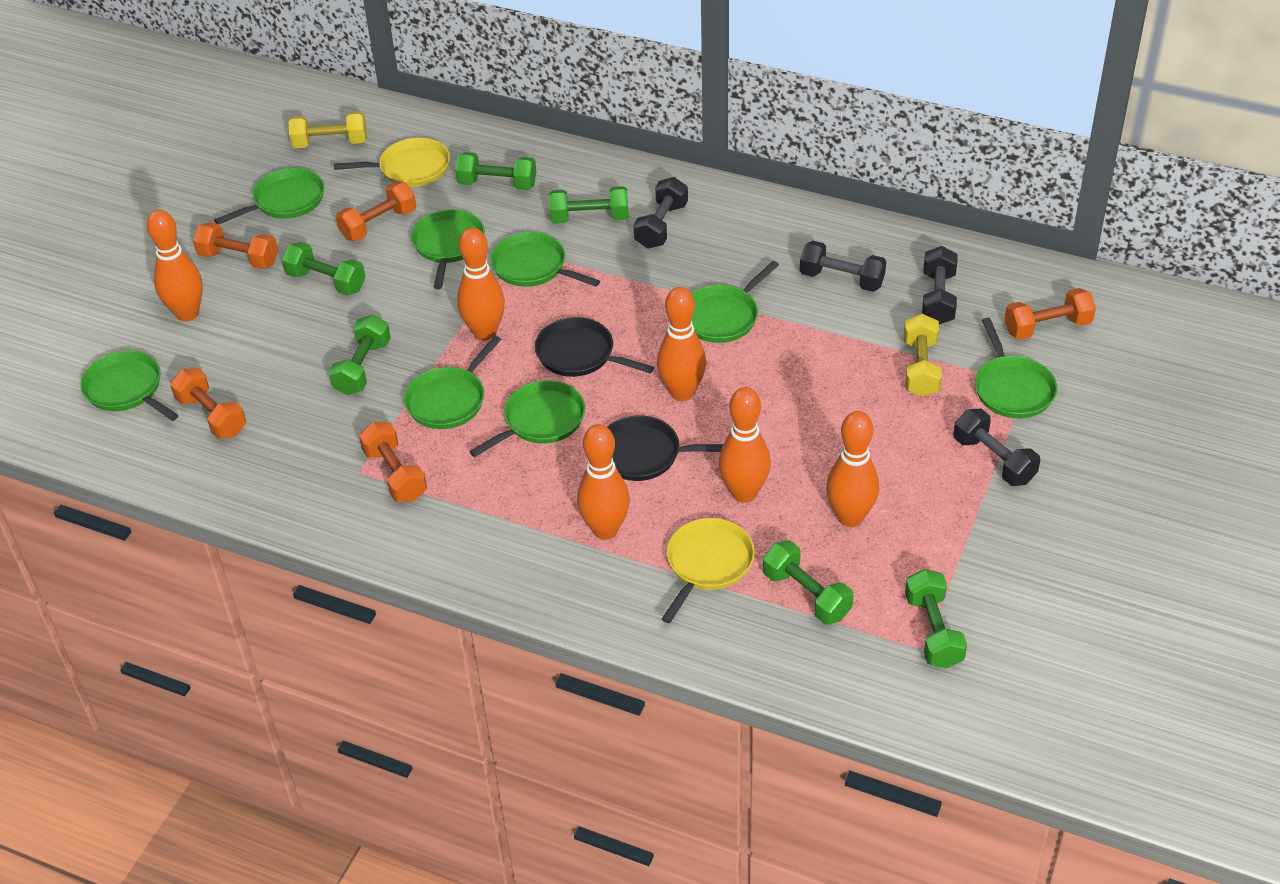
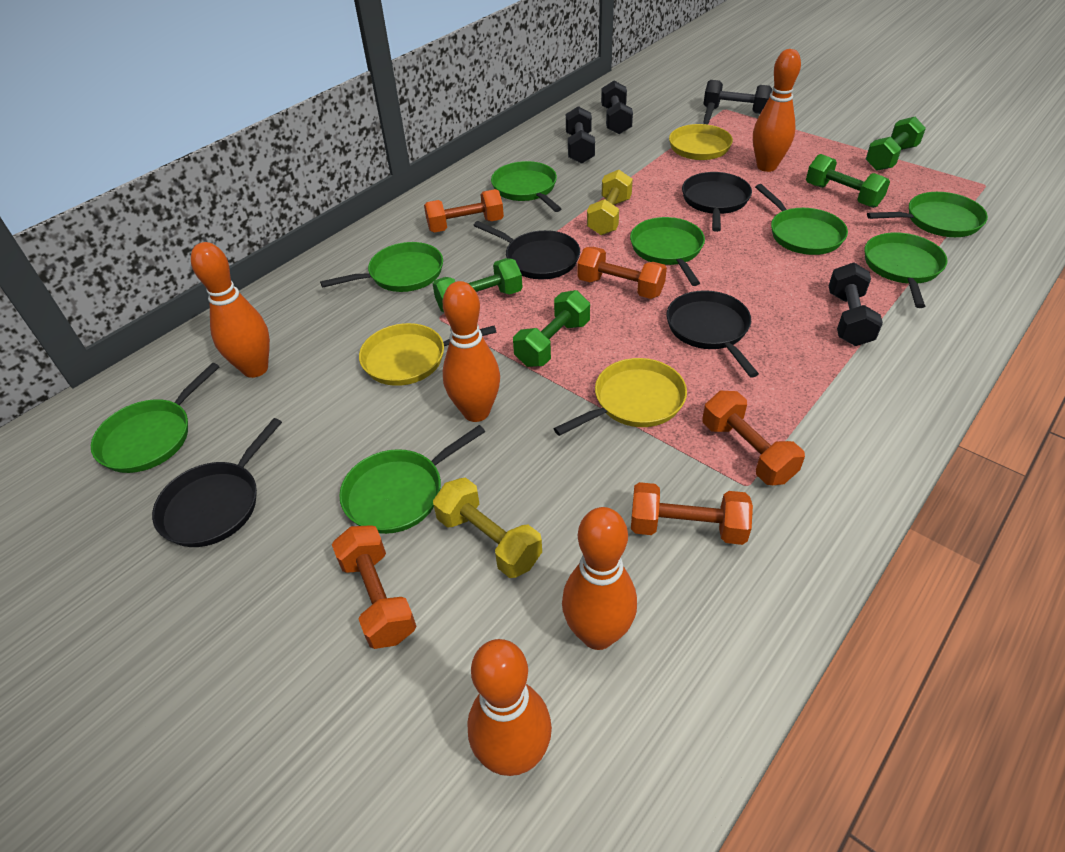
black pan: 2 -> 4
green dumbbell: 6 -> 4
orange bowling pin: 6 -> 5
yellow pan: 2 -> 3

